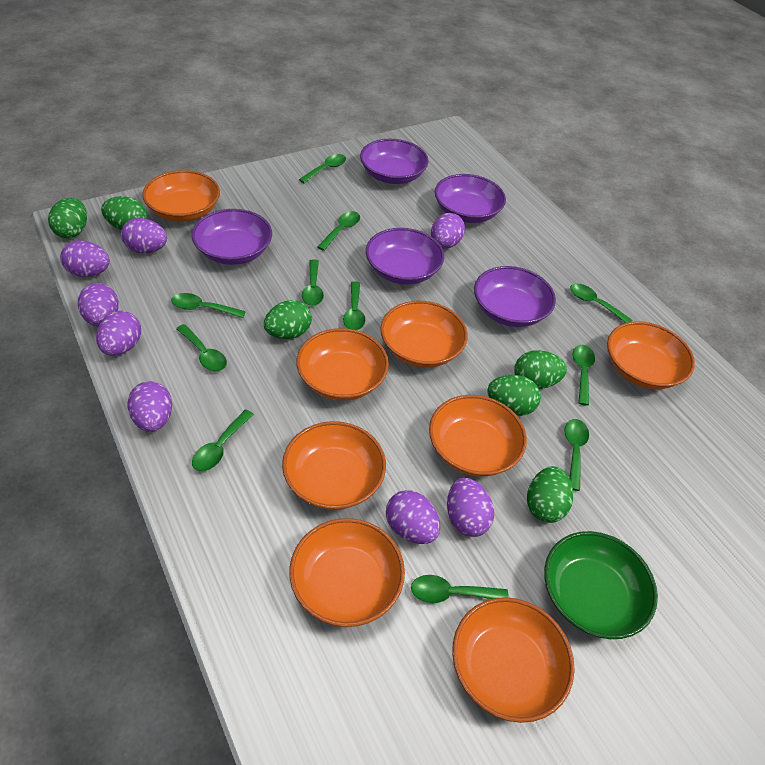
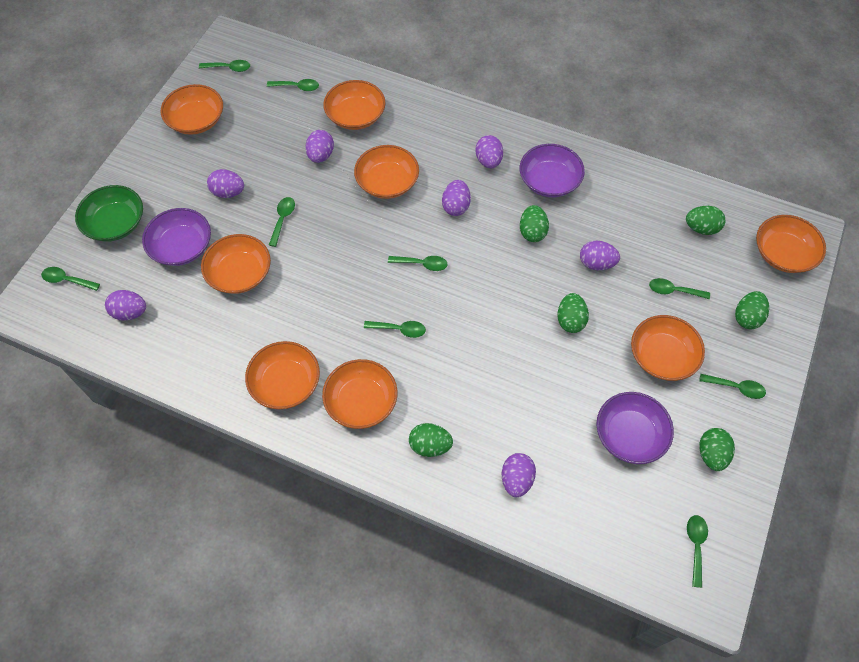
green spoon: 11 -> 9
purple bowl: 5 -> 3
purple egg: 8 -> 7

